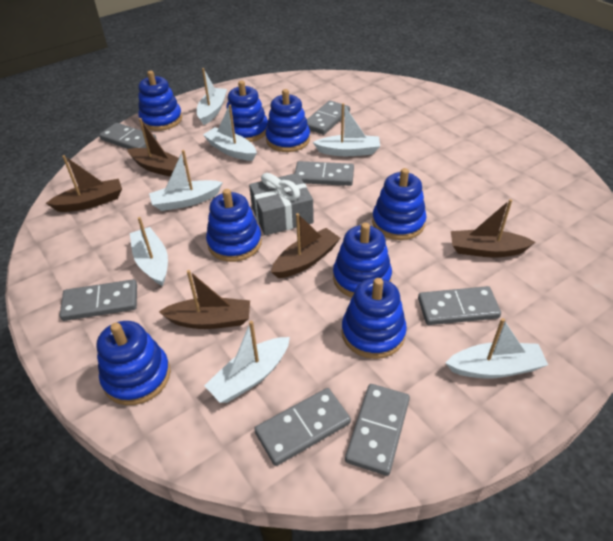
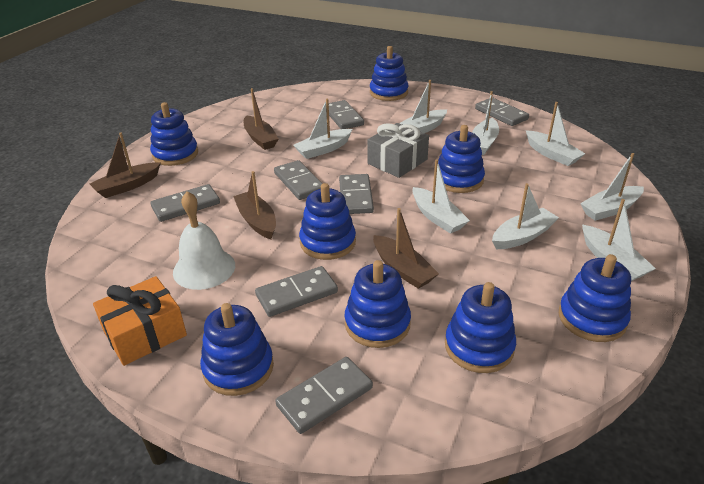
brown boat: 5 -> 4
orange gift: 0 -> 1
white bell: 0 -> 1
white boat: 7 -> 8

